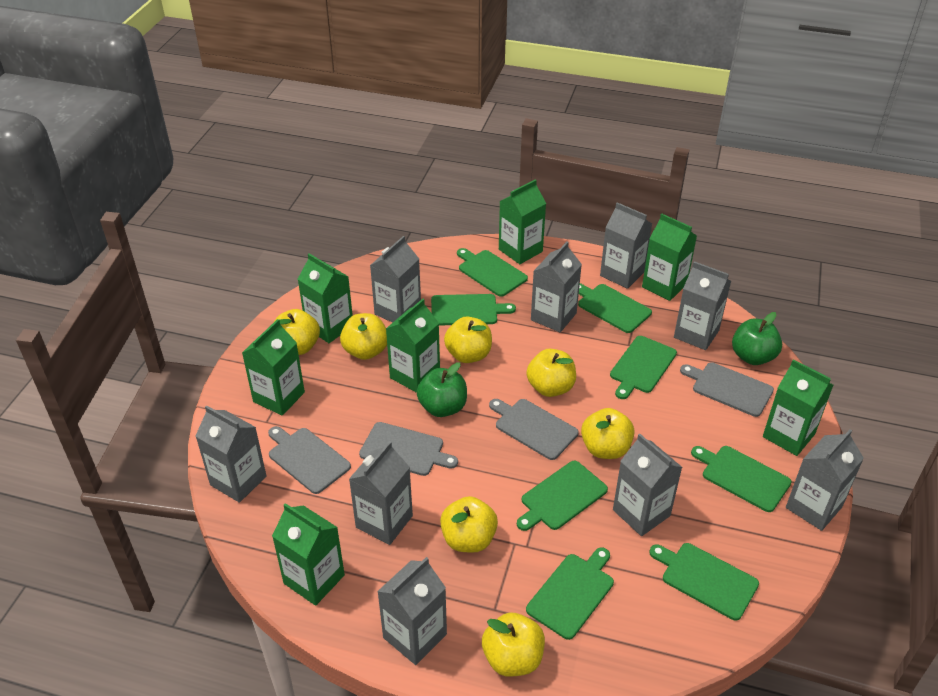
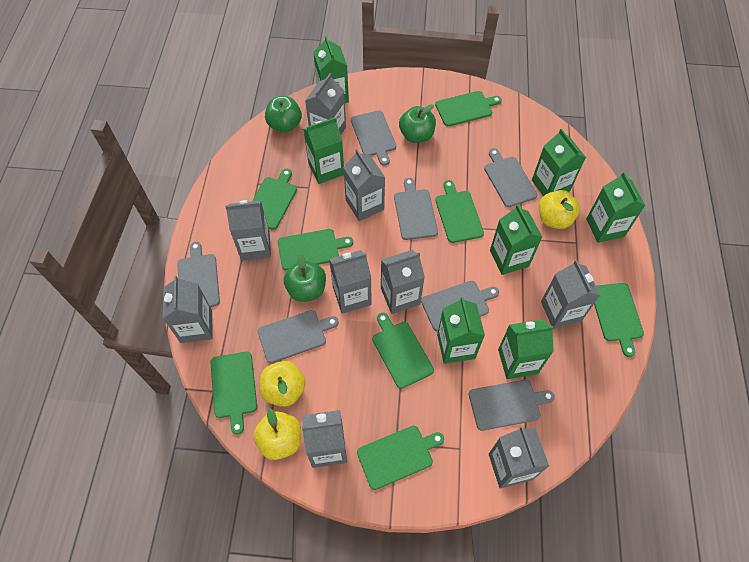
green apple: 2 -> 3
grey cutting board: 4 -> 7
yellow apple: 7 -> 3

